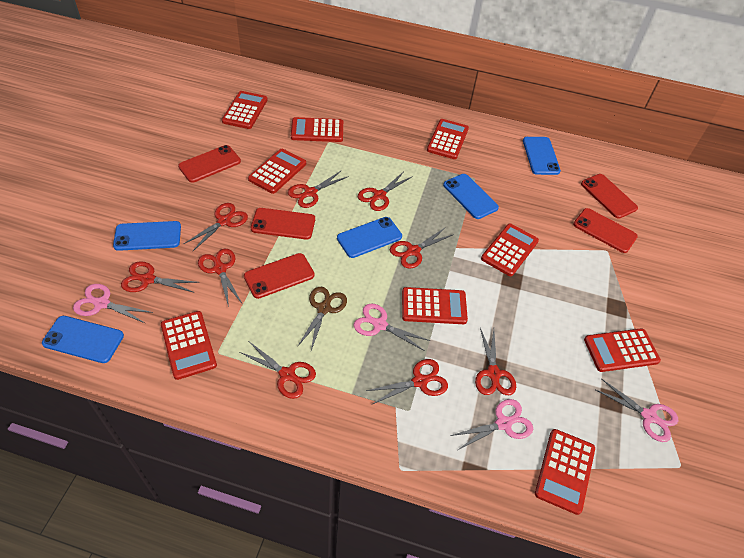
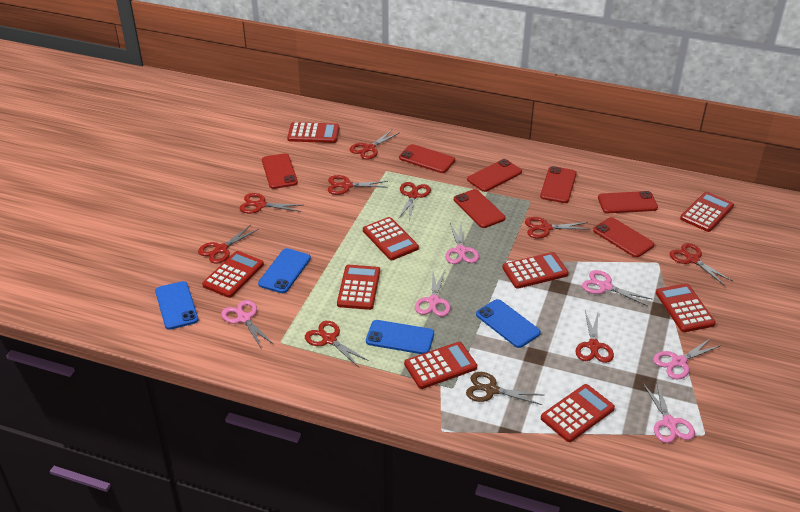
blue phone: 5 -> 4
pink scissors: 4 -> 6
red phone: 5 -> 7

